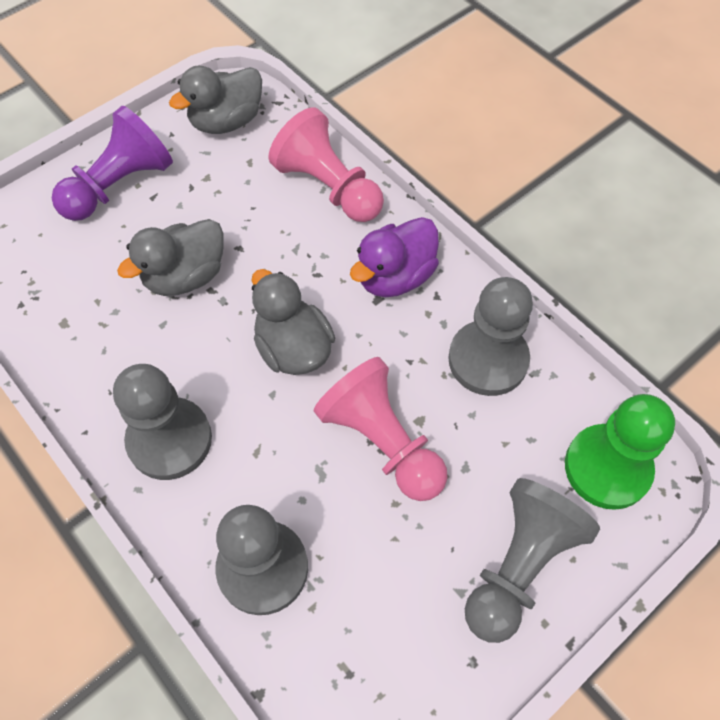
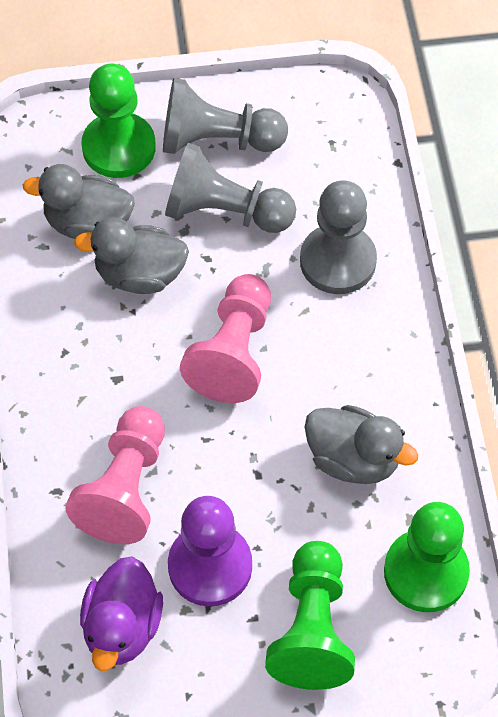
green pawn: 1 -> 3
grey pawn: 4 -> 3

